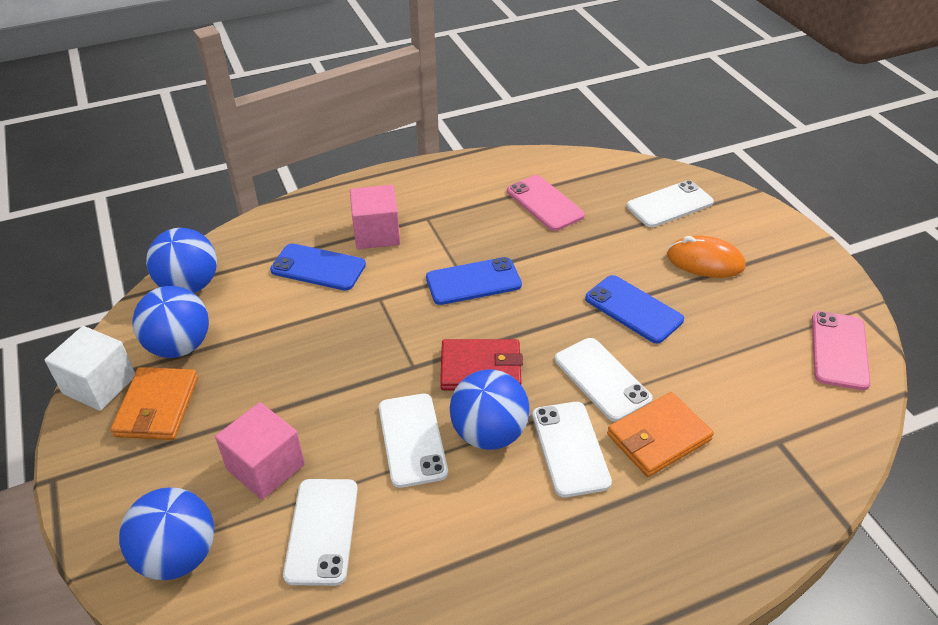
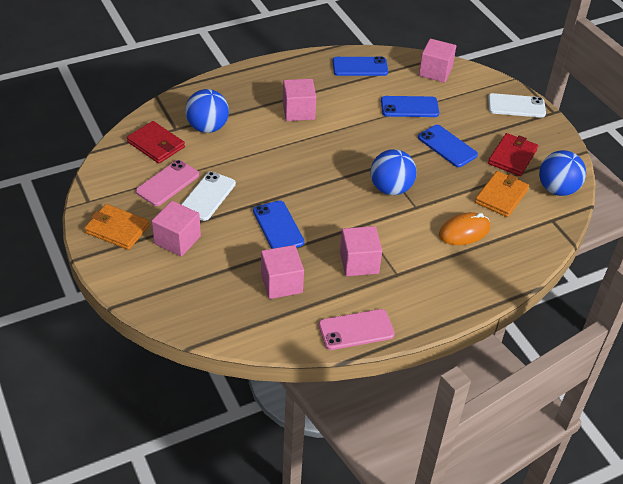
blue ball: 4 -> 3
blue phone: 3 -> 4
pink cube: 2 -> 5
red wallet: 1 -> 2
white cube: 1 -> 0
white phone: 5 -> 2

